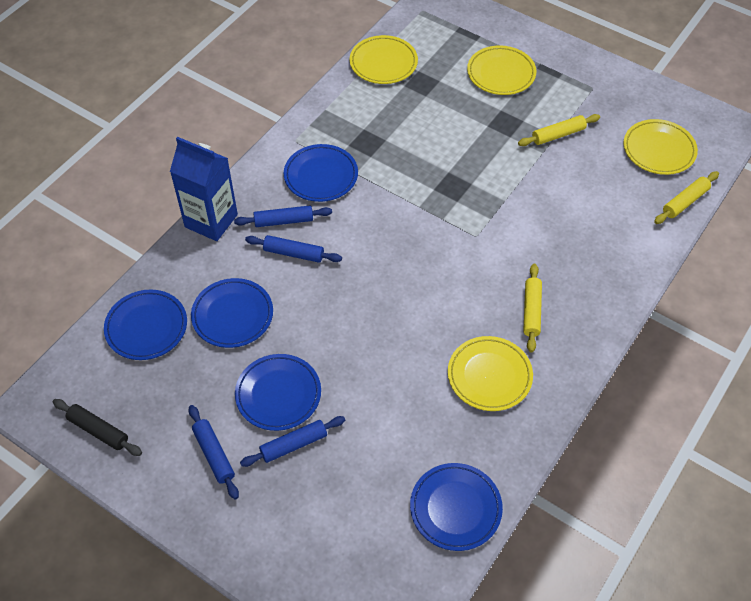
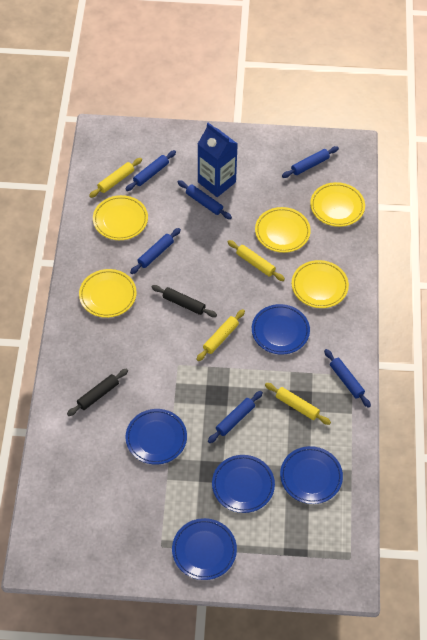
black rolling pin: 1 -> 2
blue rolling pin: 4 -> 6
yellow plate: 4 -> 5
yellow rolling pin: 3 -> 4

